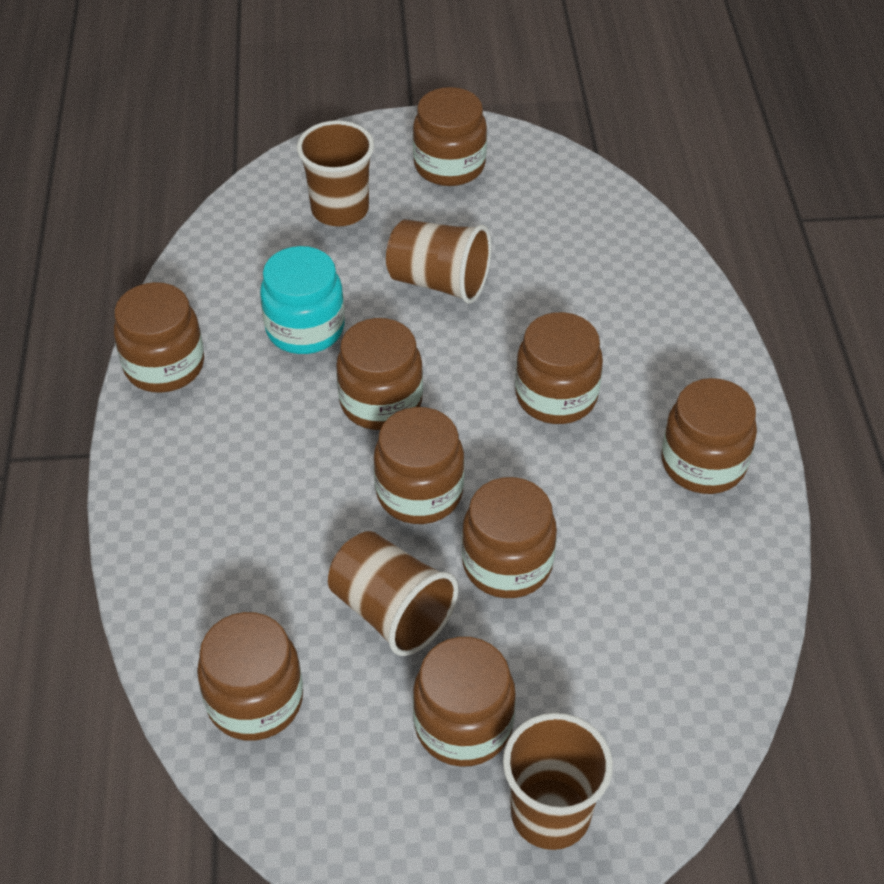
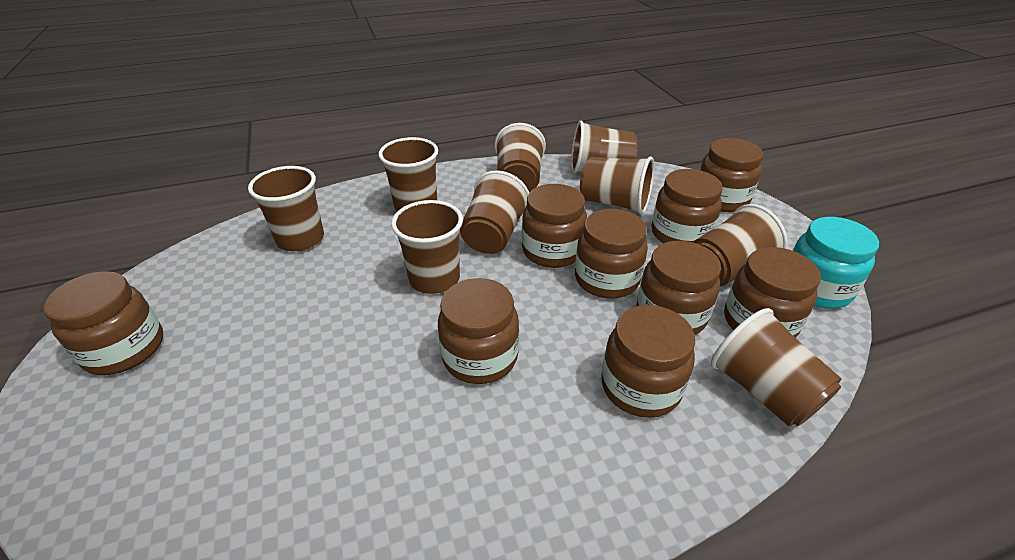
brown cup: 4 -> 9

